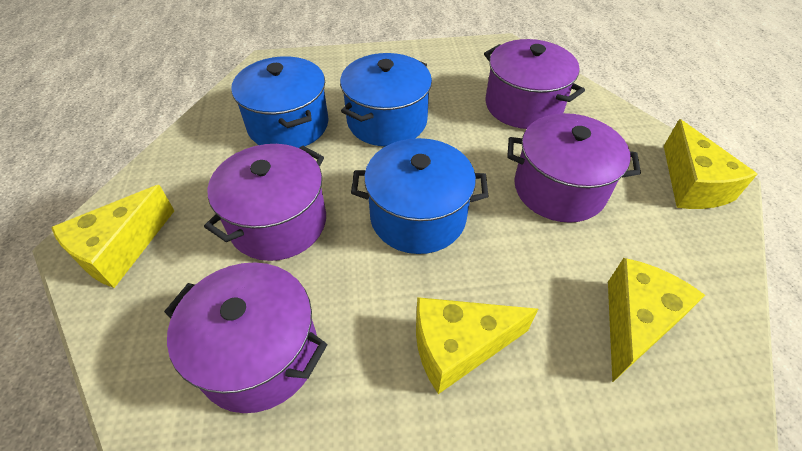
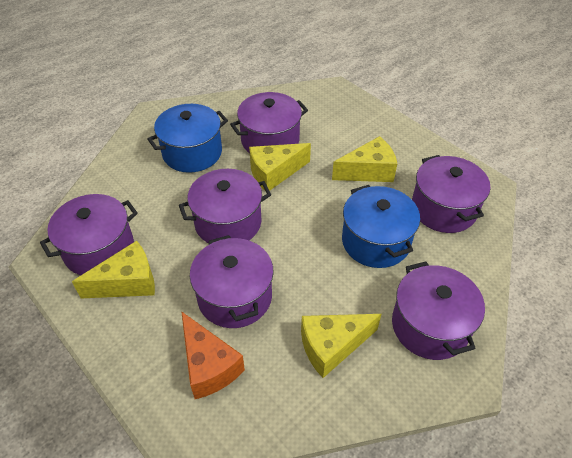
blue pot: 3 -> 2
orange cheese: 0 -> 1
purple pot: 4 -> 6

